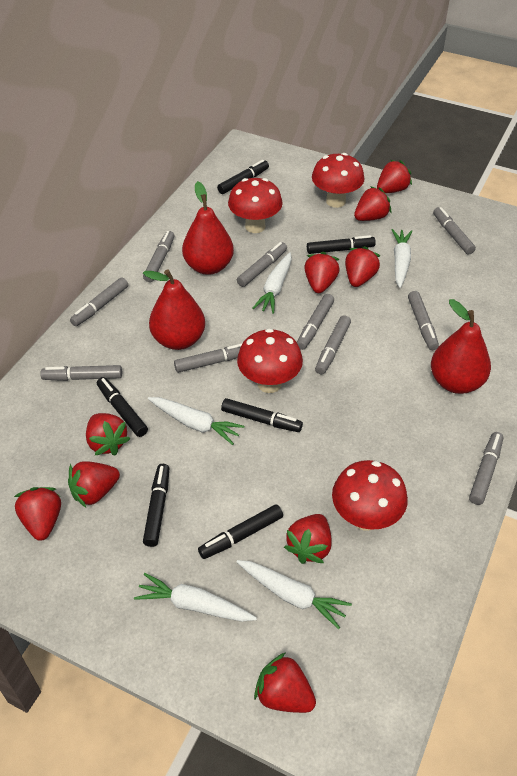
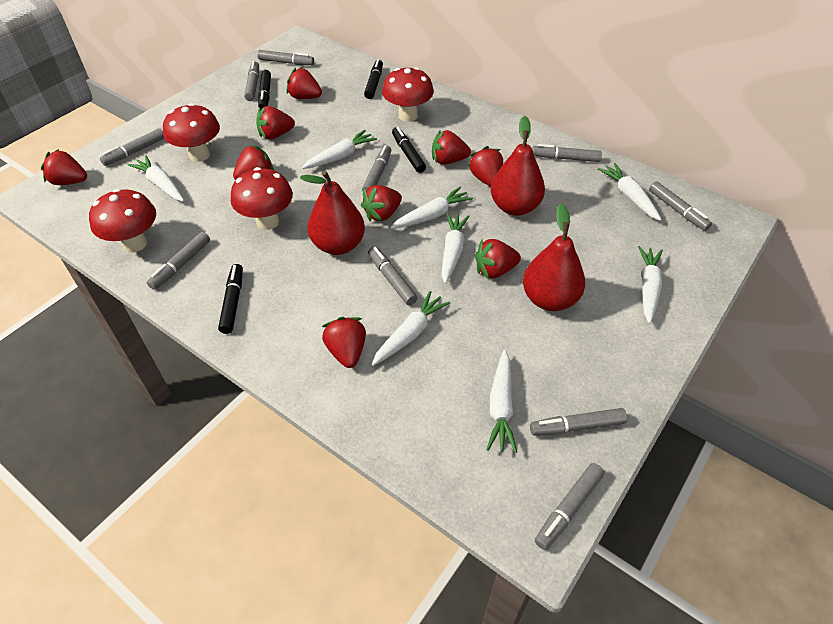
black marker: 6 -> 4
white carrot: 5 -> 8

